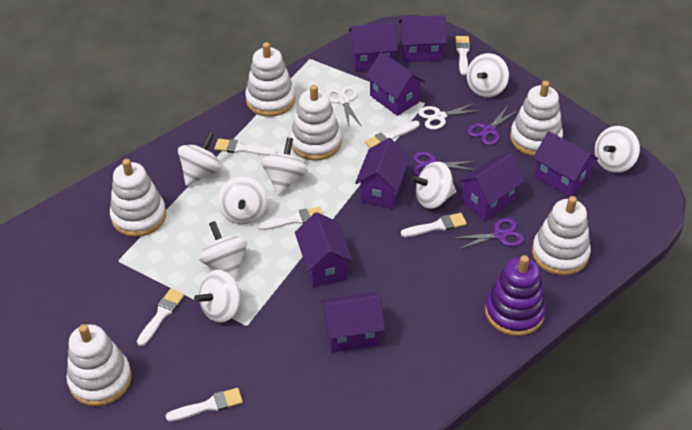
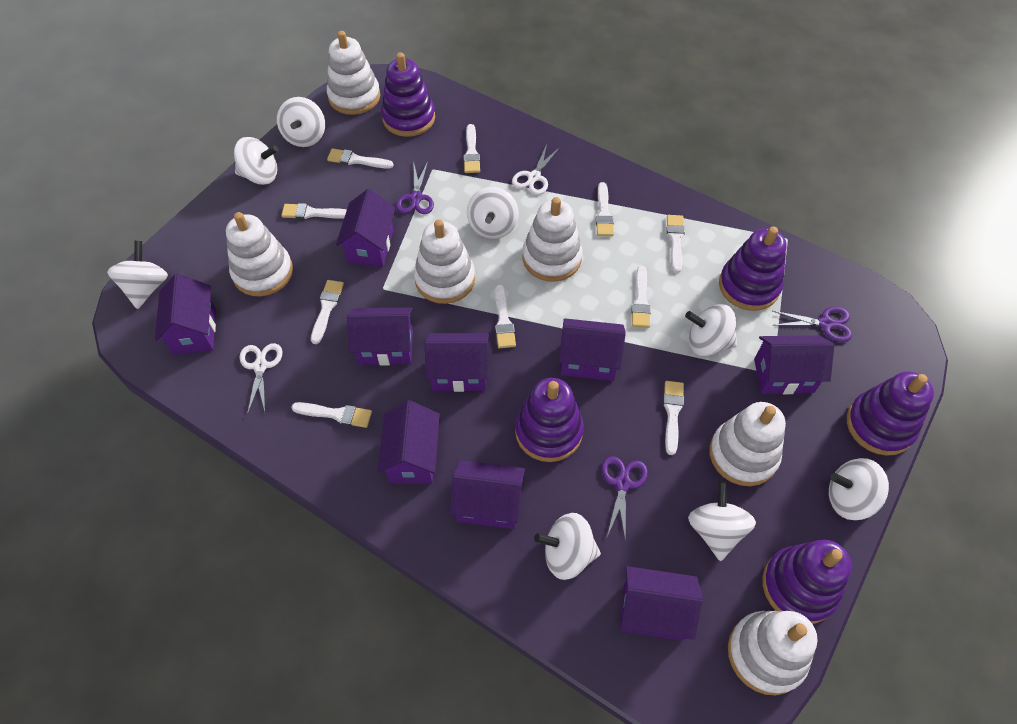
purple house: 8 -> 9
purple stacking toy: 1 -> 5
white brush: 7 -> 10

